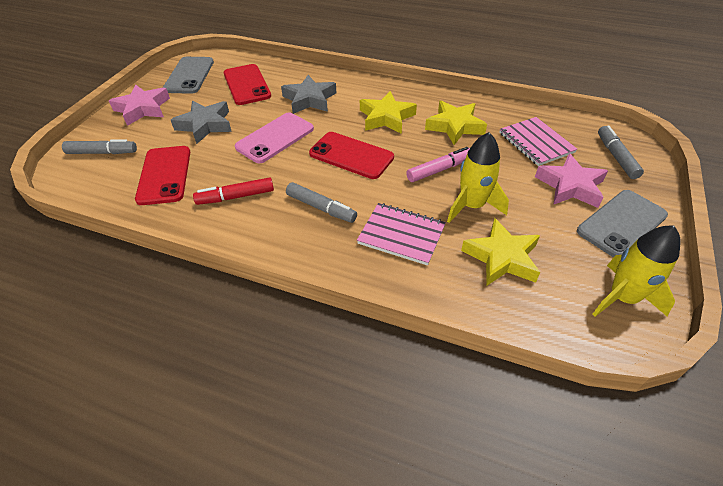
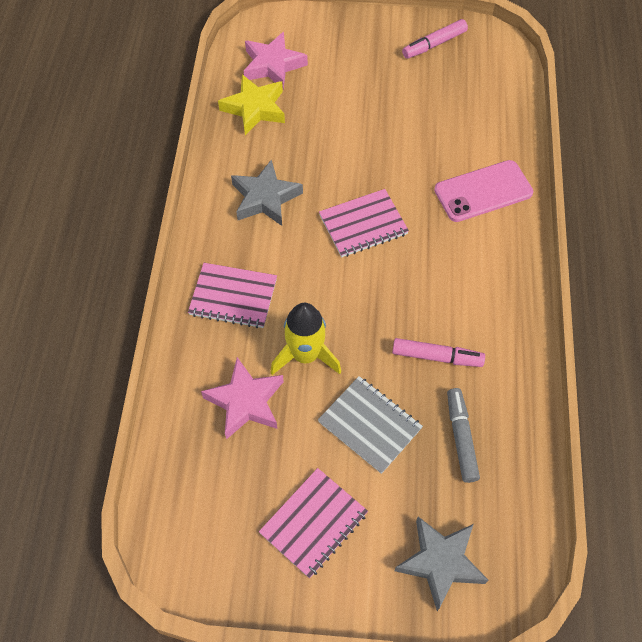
grey marker: 3 -> 1
grey notebook: 0 -> 1
grey phone: 2 -> 0
pink marker: 1 -> 2
pink notebook: 2 -> 3
red marker: 1 -> 0
red phone: 3 -> 0
yellow rocket: 2 -> 1
yellow star: 3 -> 1

